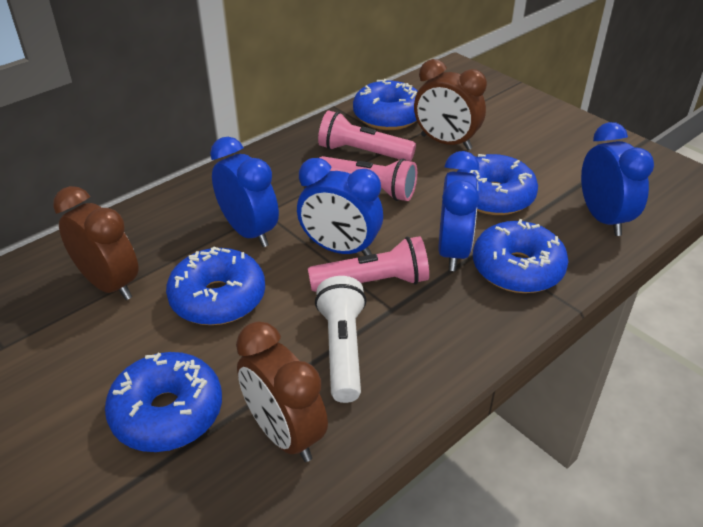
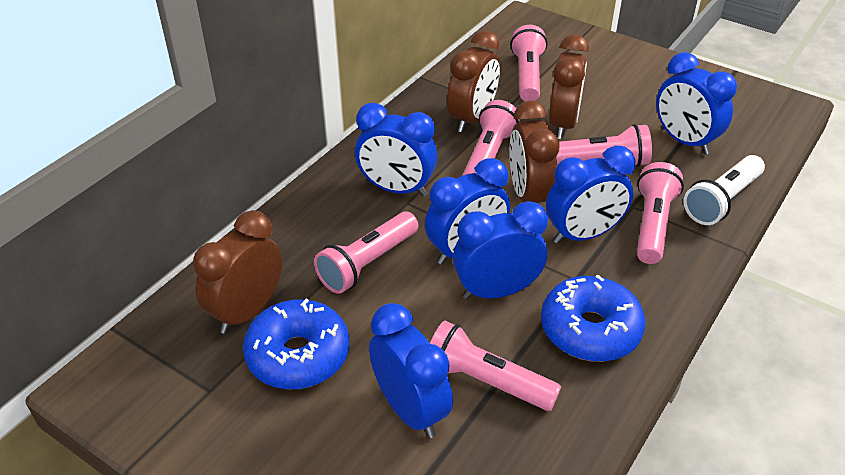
blue clock: 4 -> 6
blue donut: 5 -> 2
brown clock: 3 -> 4
pink flashlight: 3 -> 6

